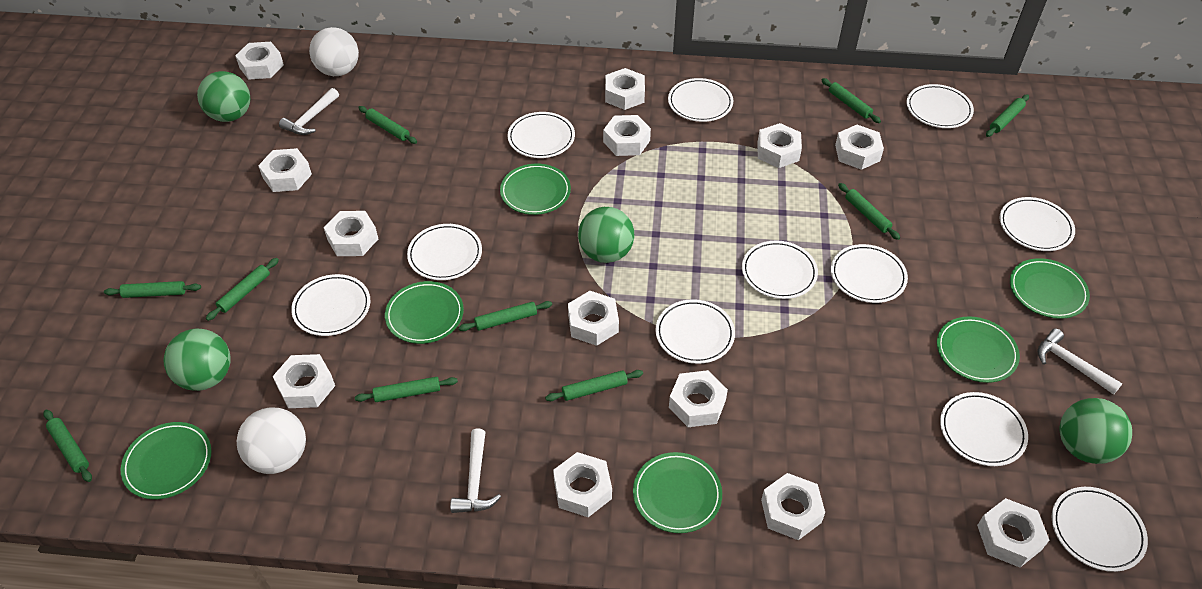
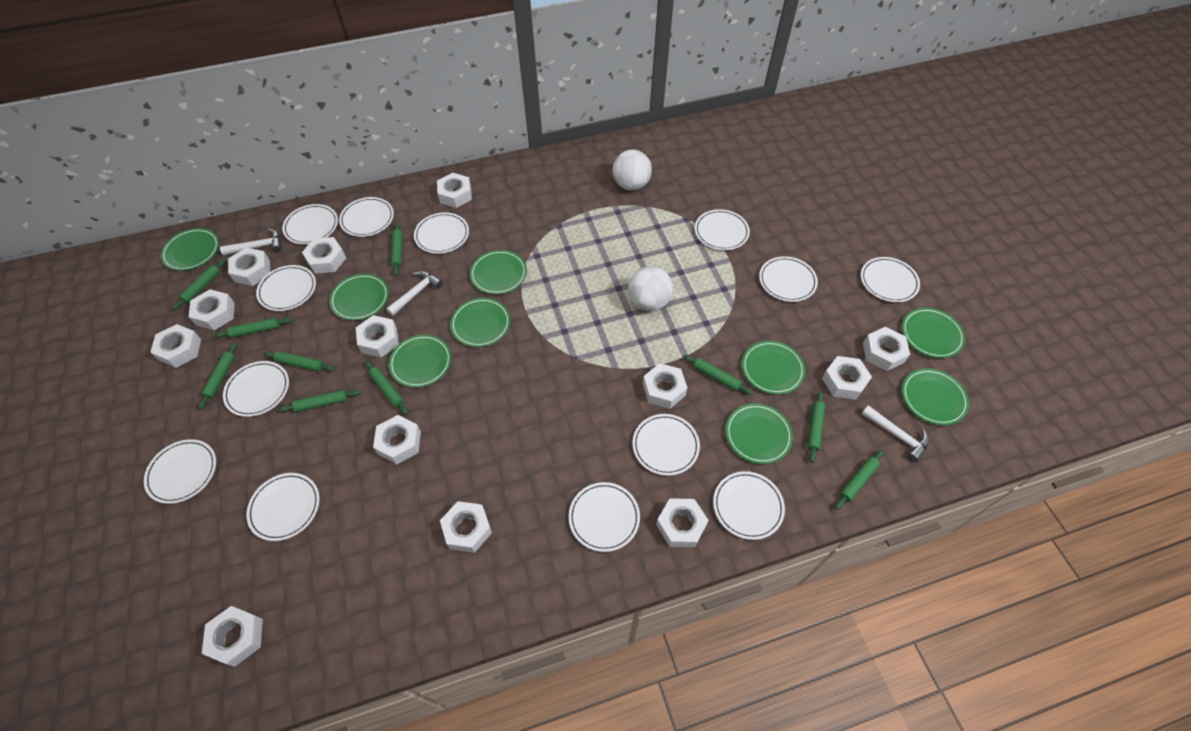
green ball: 4 -> 0
green plate: 6 -> 9
white plate: 11 -> 13

